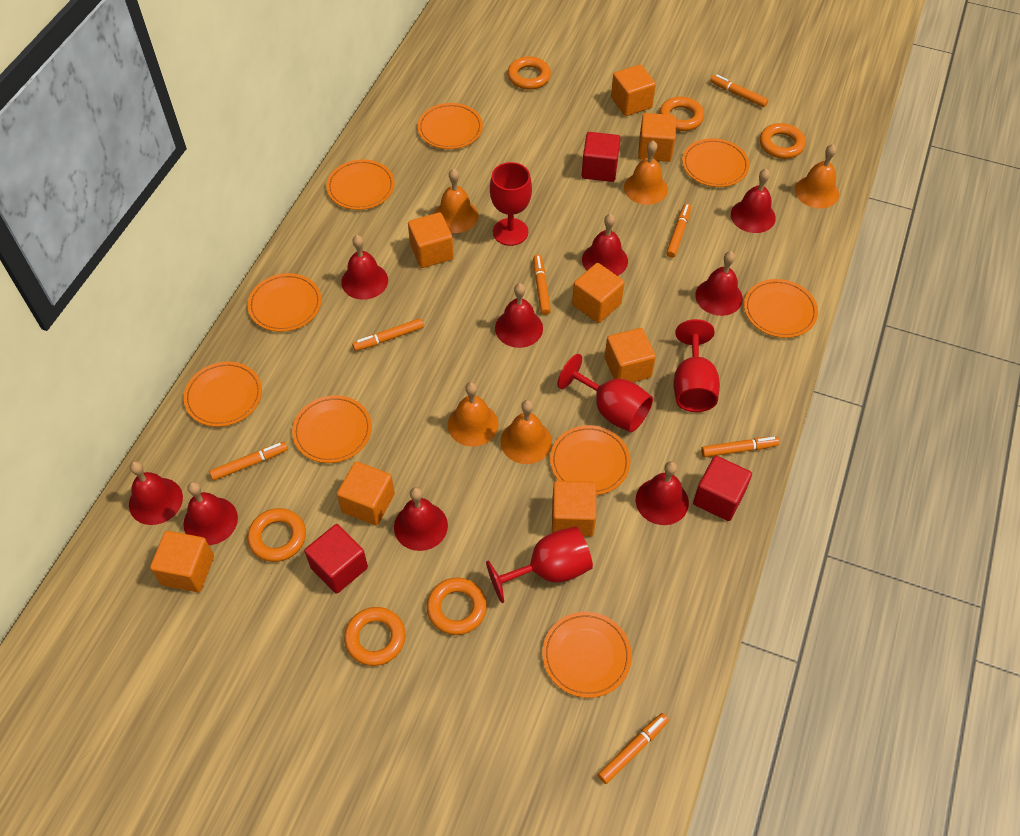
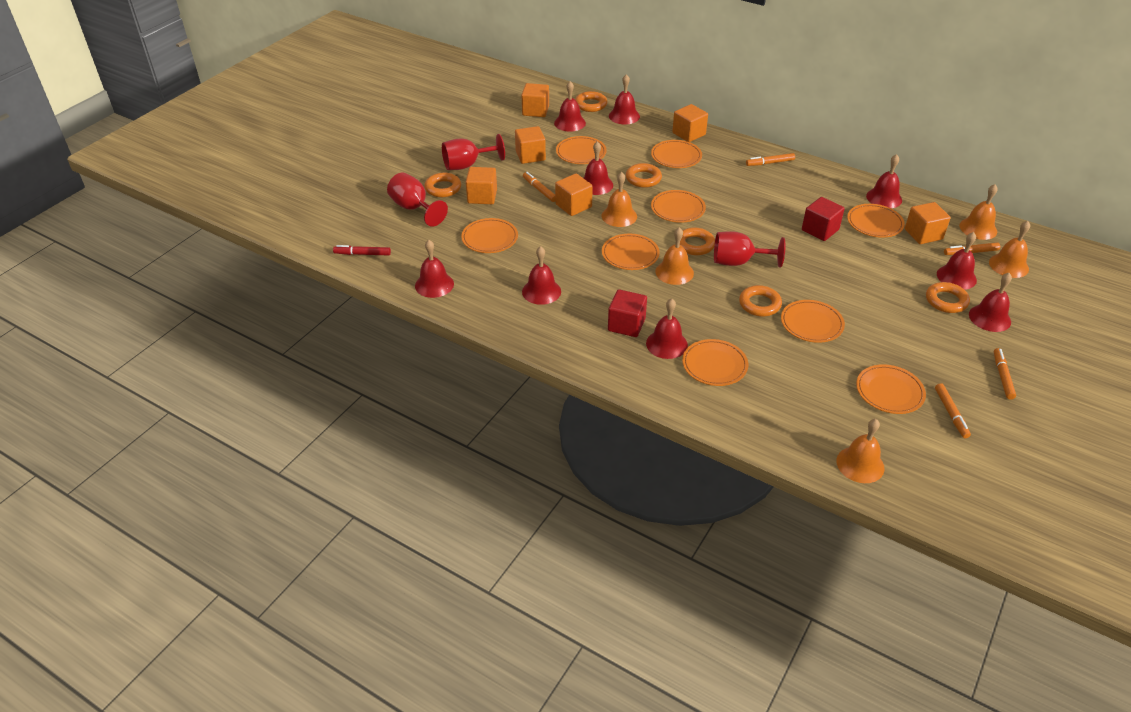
orange cube: 8 -> 6
orange marker: 7 -> 5
red cube: 3 -> 2
red goblet: 4 -> 3
red marker: 0 -> 1

